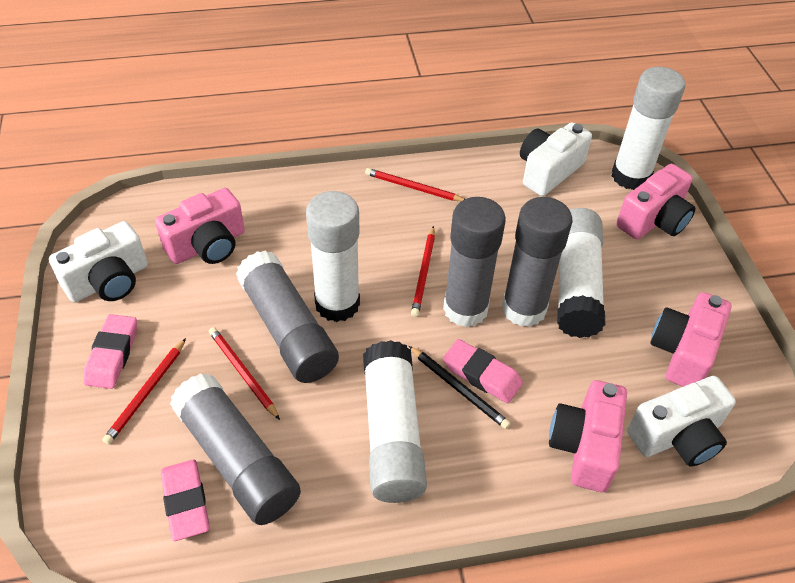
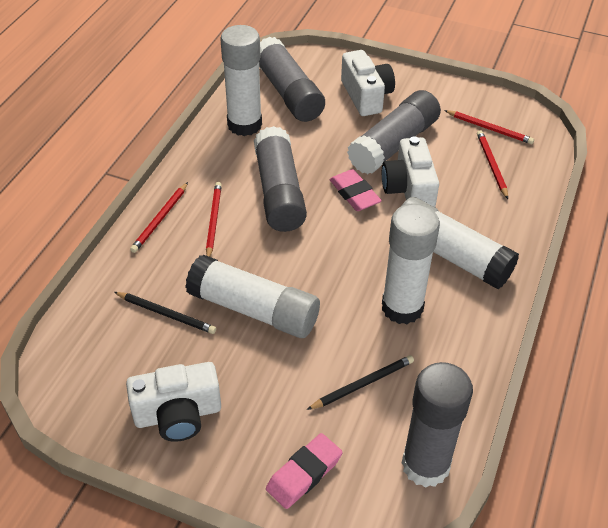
black pencil: 1 -> 2
pink camera: 4 -> 0
pink eraser: 3 -> 2

